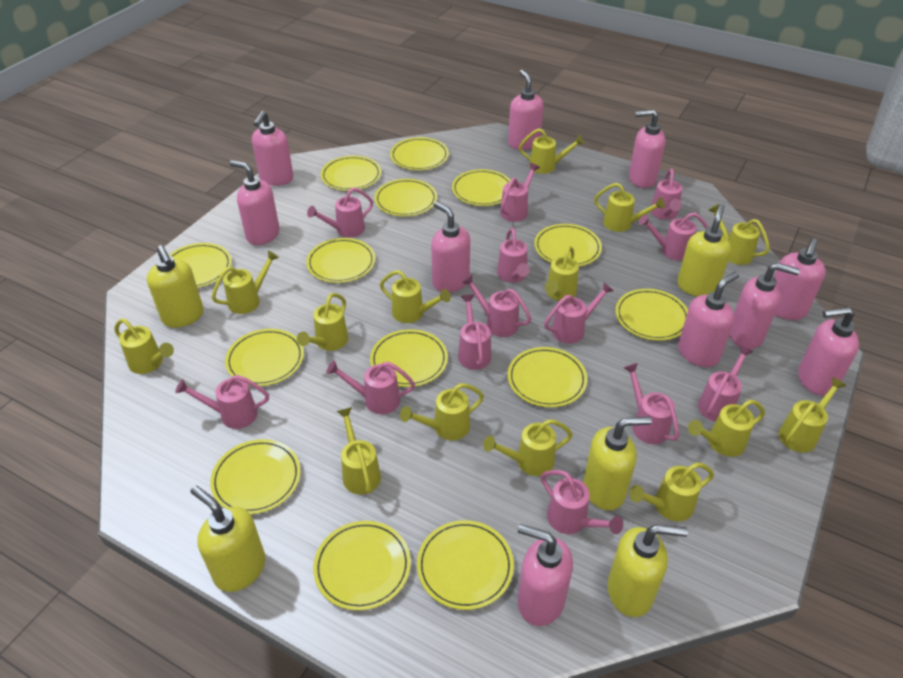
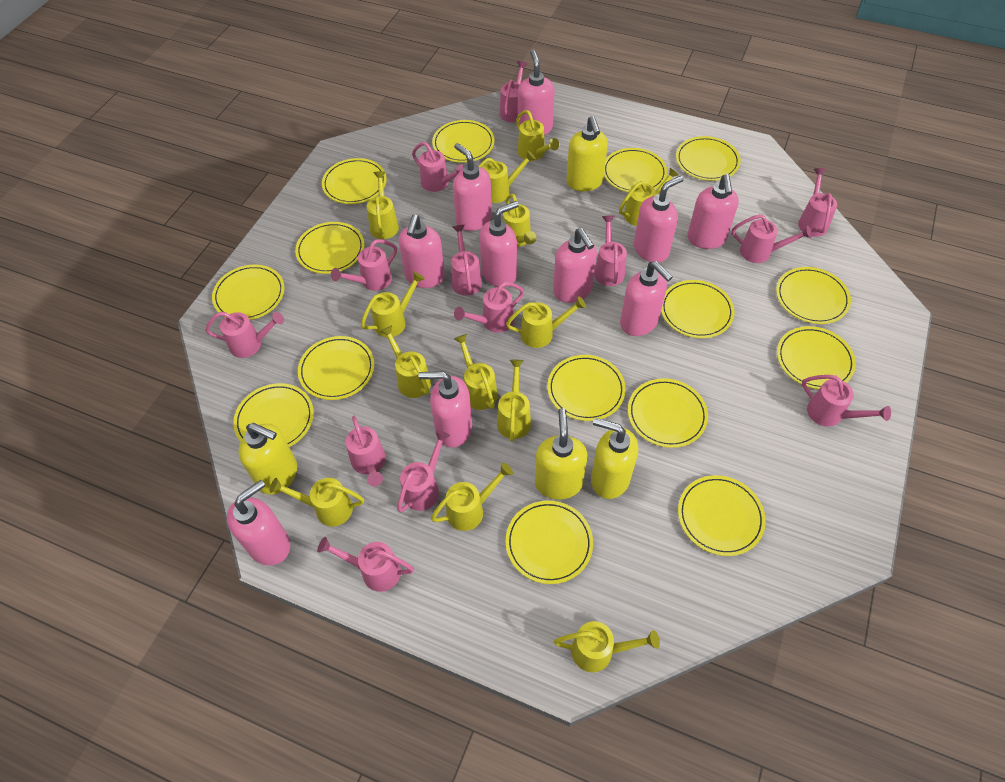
yellow plate: 14 -> 15
yellow soap dispenser: 5 -> 4
yellow watering can: 14 -> 13

